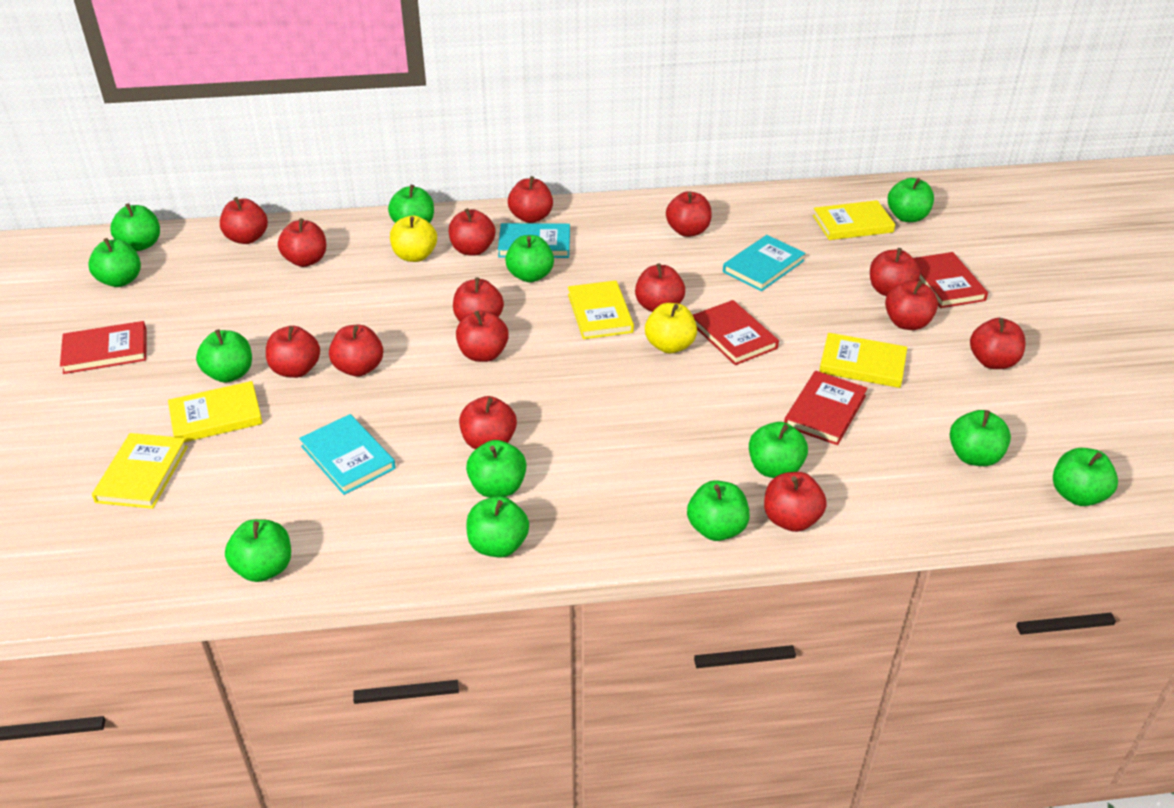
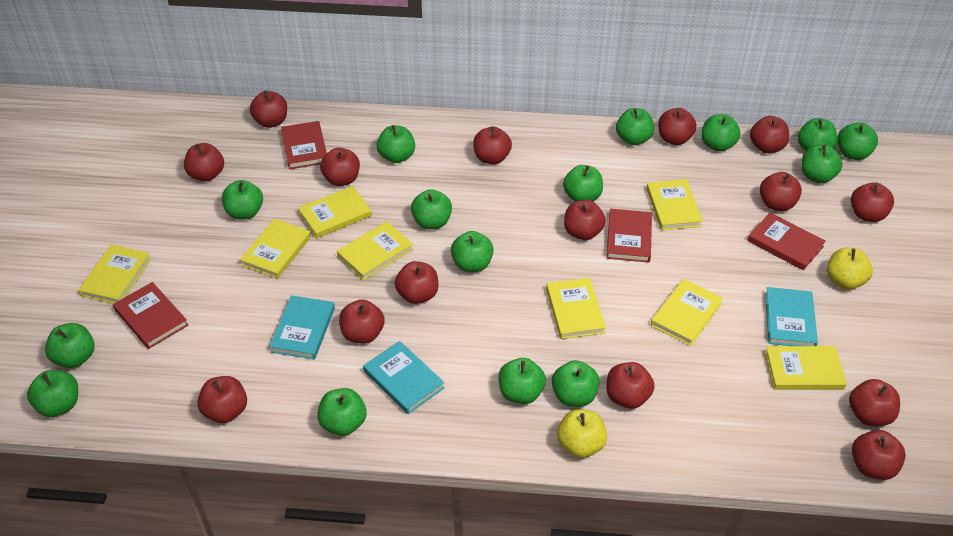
green apple: 13 -> 15
yellow book: 5 -> 8

